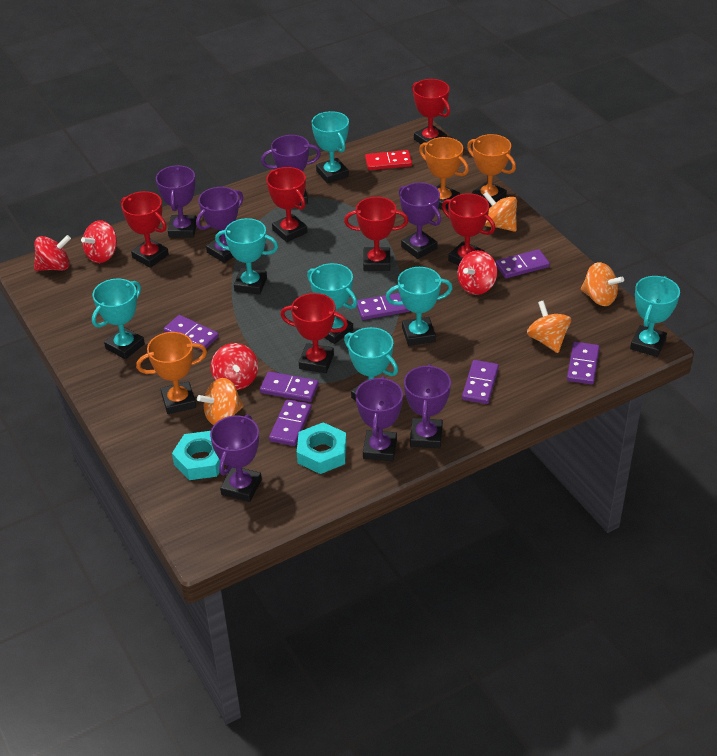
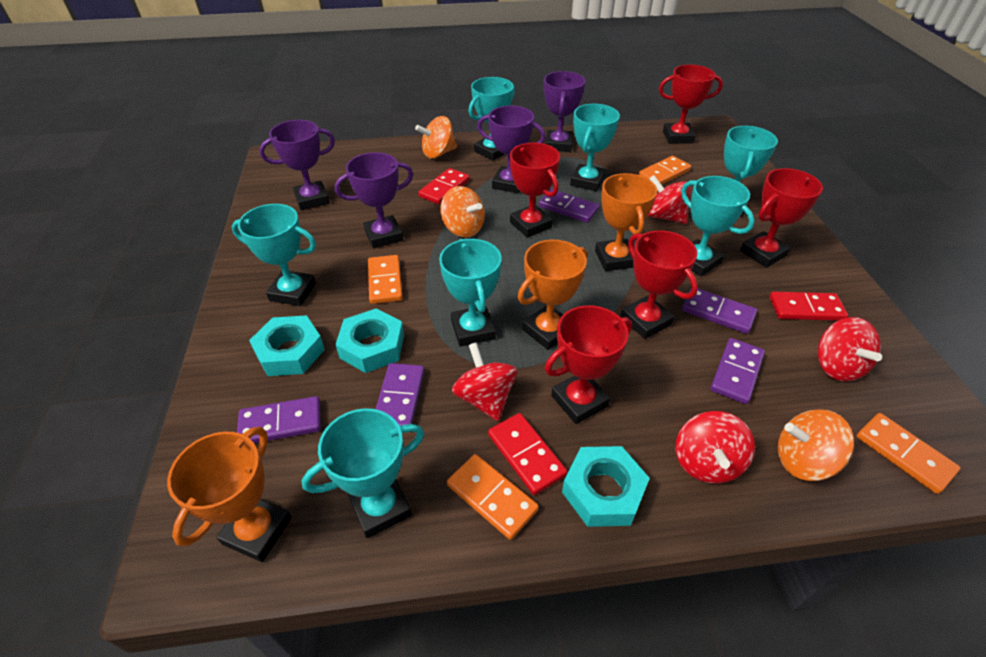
orange domino: 0 -> 4
orange spinning top: 4 -> 3
purple domino: 7 -> 5
purple trophy: 7 -> 4
red domino: 1 -> 3
red trophy: 6 -> 5
turquoise nut: 2 -> 3

